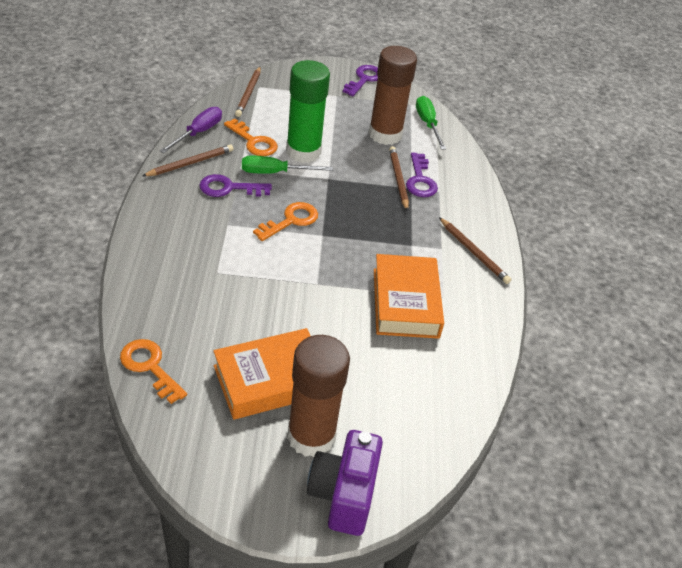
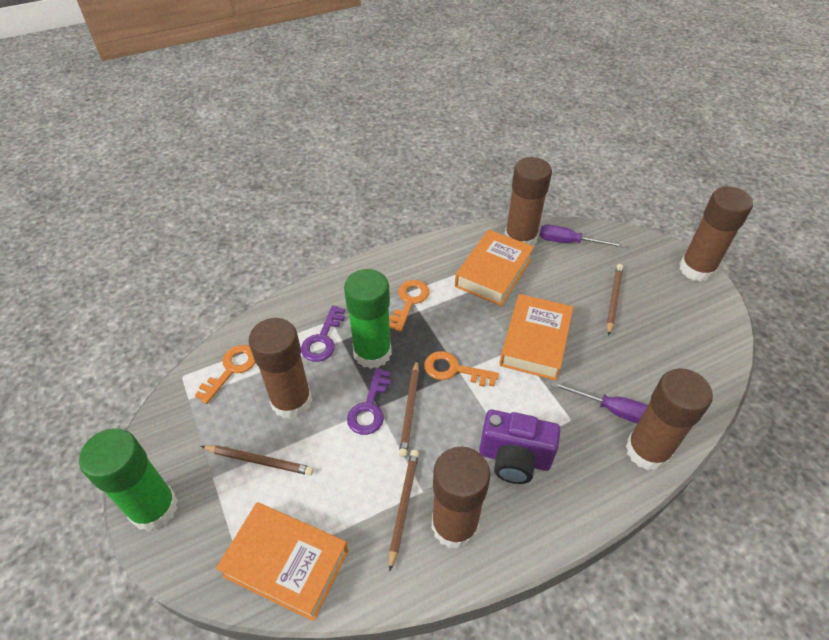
brown glue stick: 2 -> 5
green glue stick: 1 -> 2
green screwdriver: 2 -> 0
orange book: 2 -> 3
purple key: 3 -> 2
purple screwdriver: 1 -> 2

